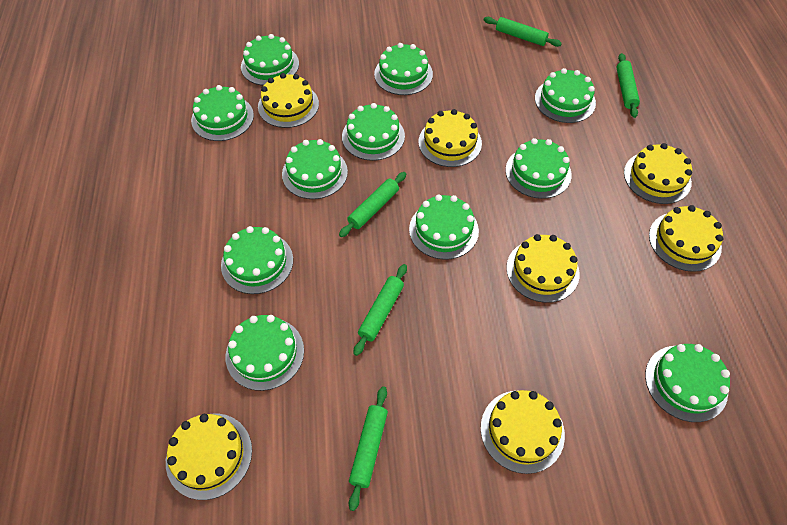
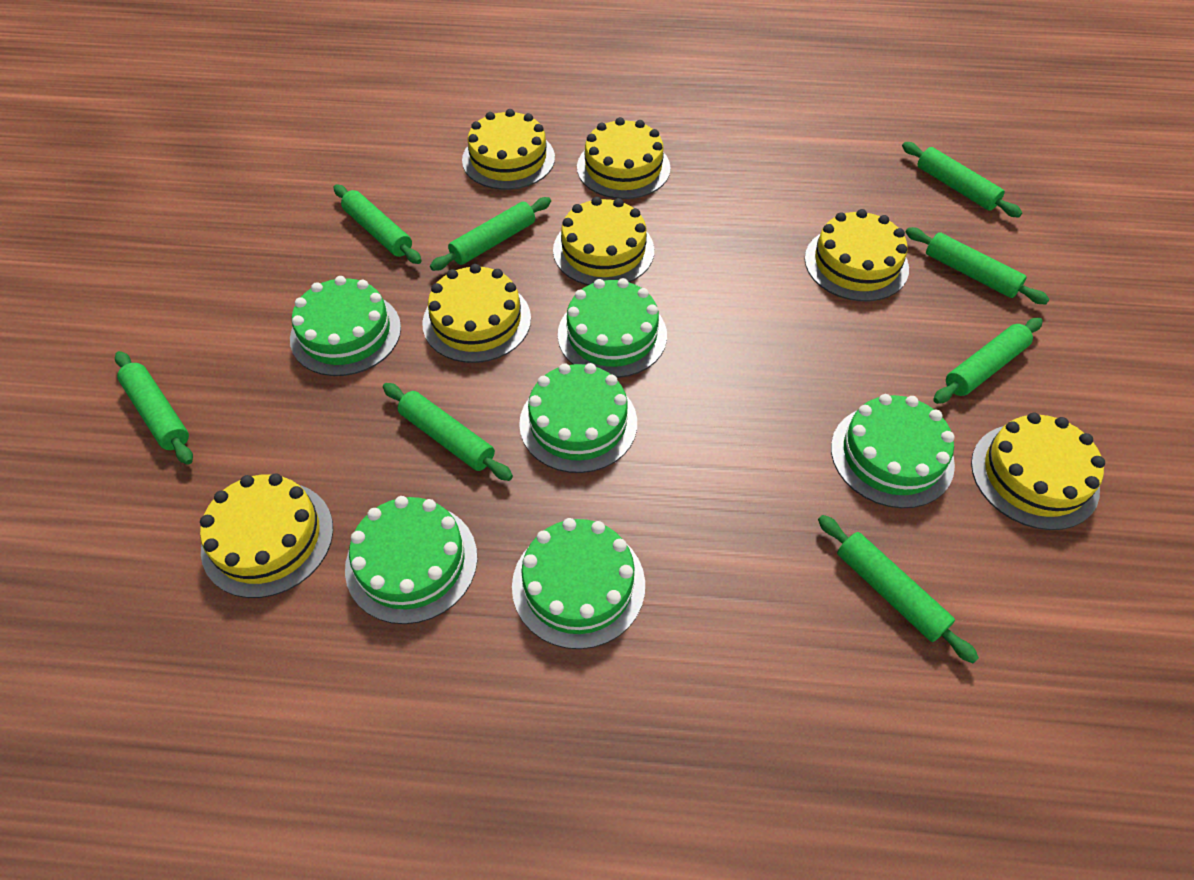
green cake: 11 -> 6
green rolling pin: 5 -> 8

